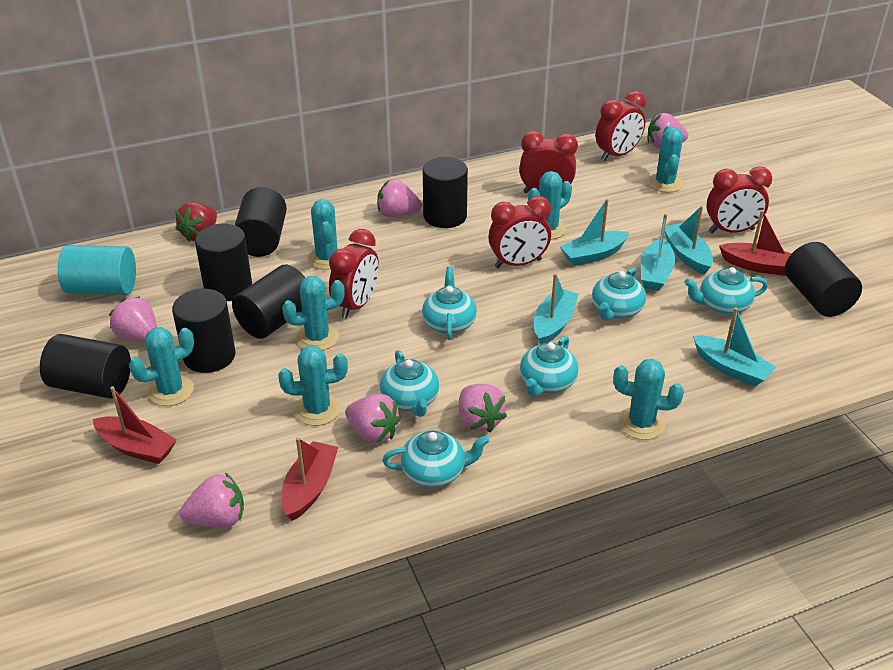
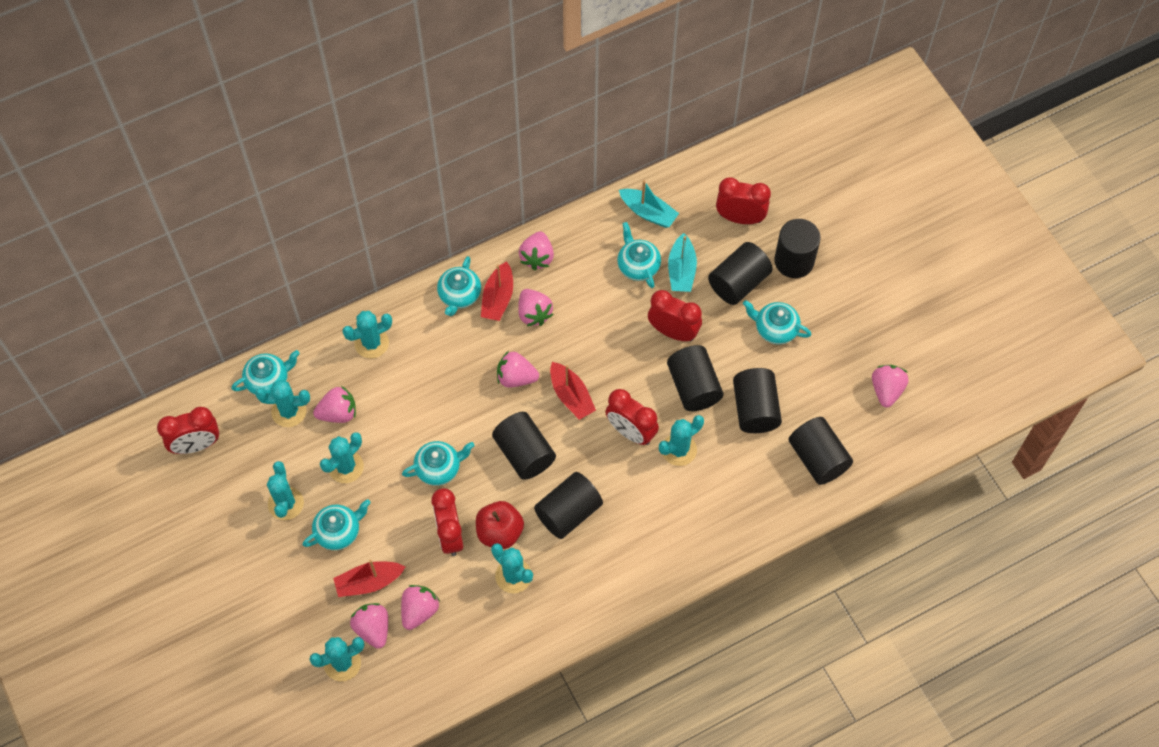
pink strawberry: 6 -> 7
red apple: 0 -> 1
red strawberry: 1 -> 0
turquoise boat: 5 -> 2
turquoise cylinder: 1 -> 0

